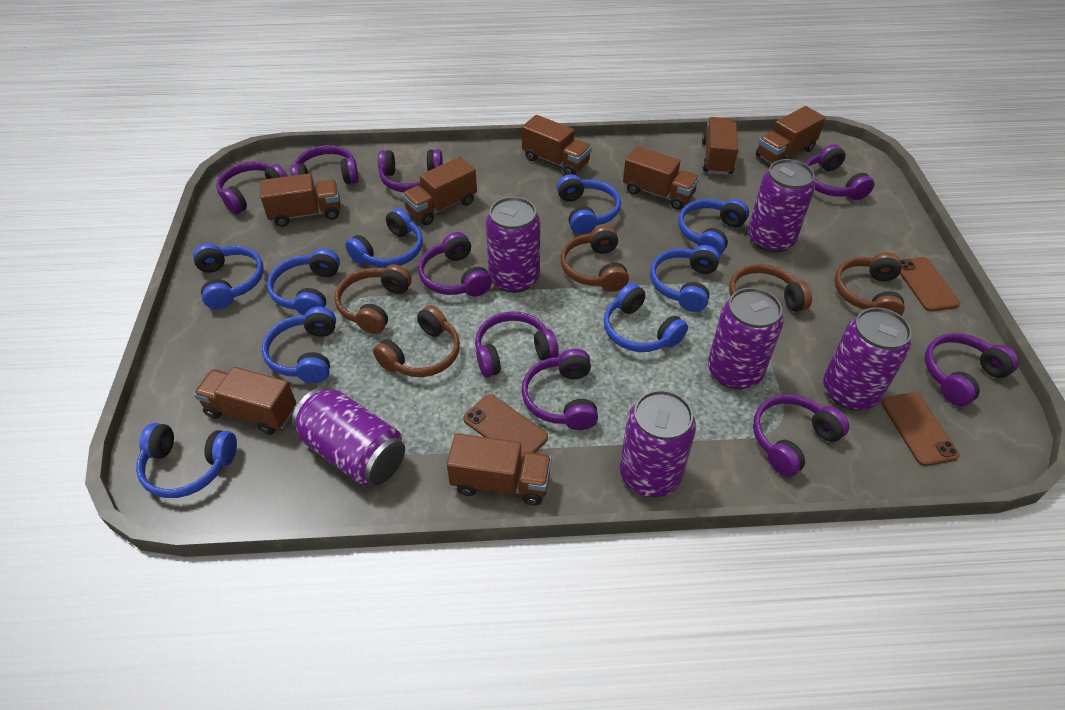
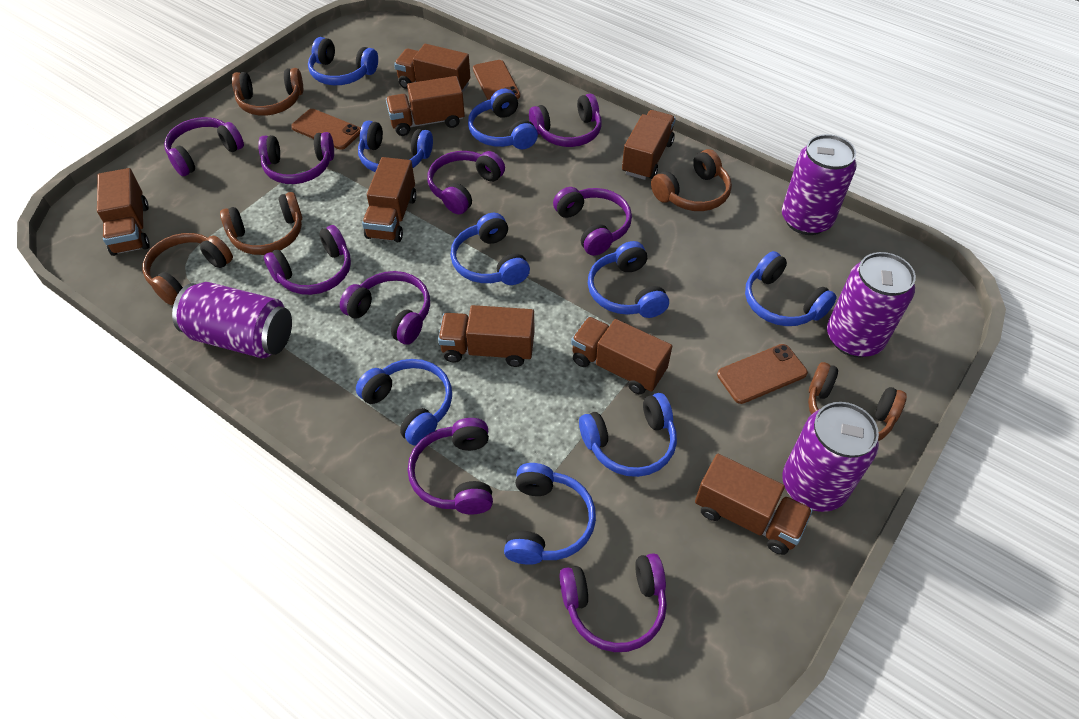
purple can: 6 -> 4

